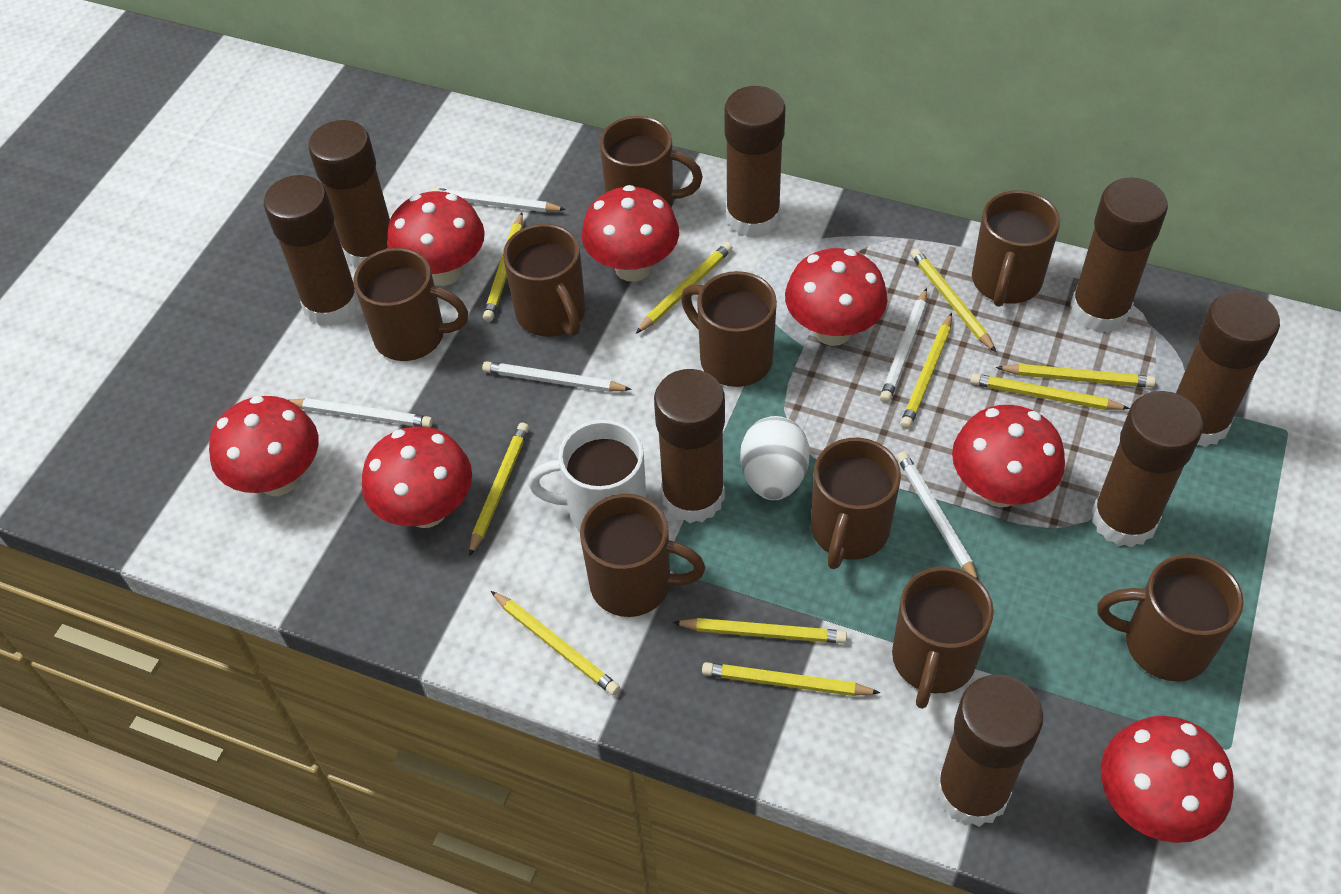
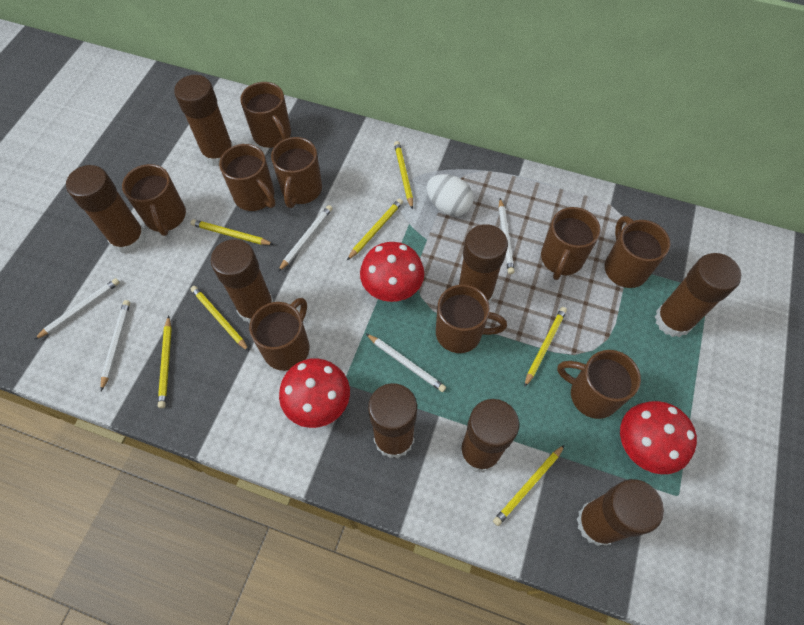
red mushroom: 7 -> 3
white mug: 1 -> 0
yellow pencil: 10 -> 7

